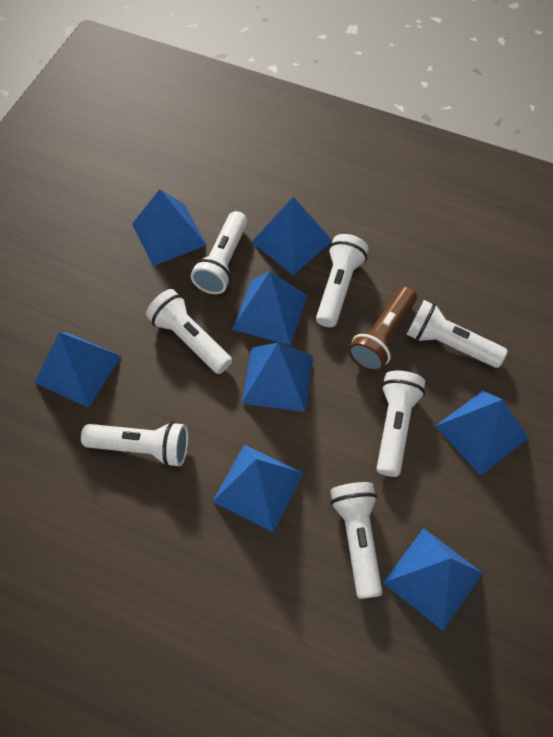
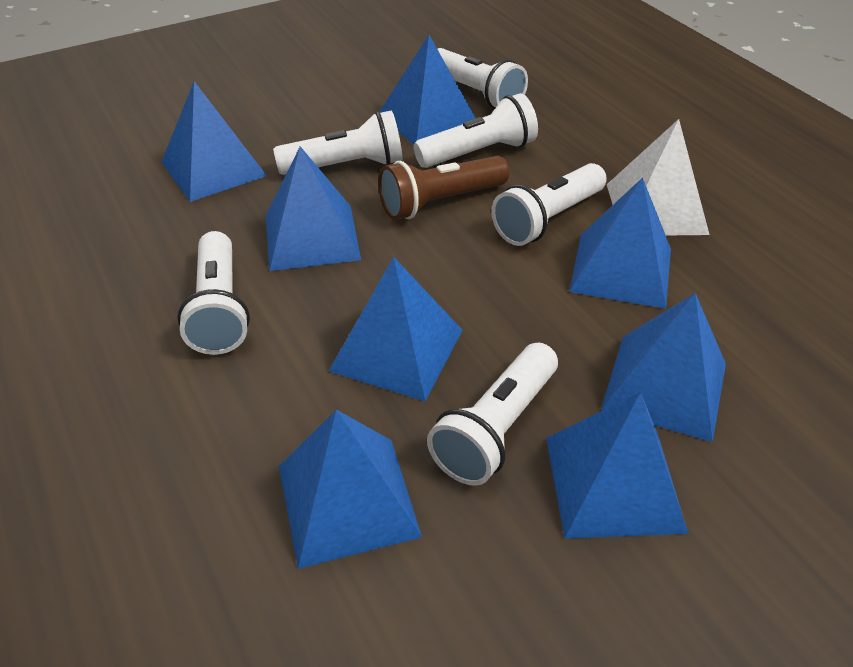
white flashlight: 7 -> 6
white pyramid: 0 -> 1

